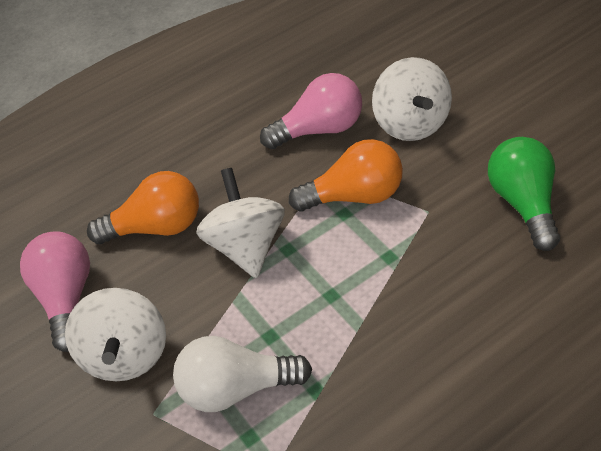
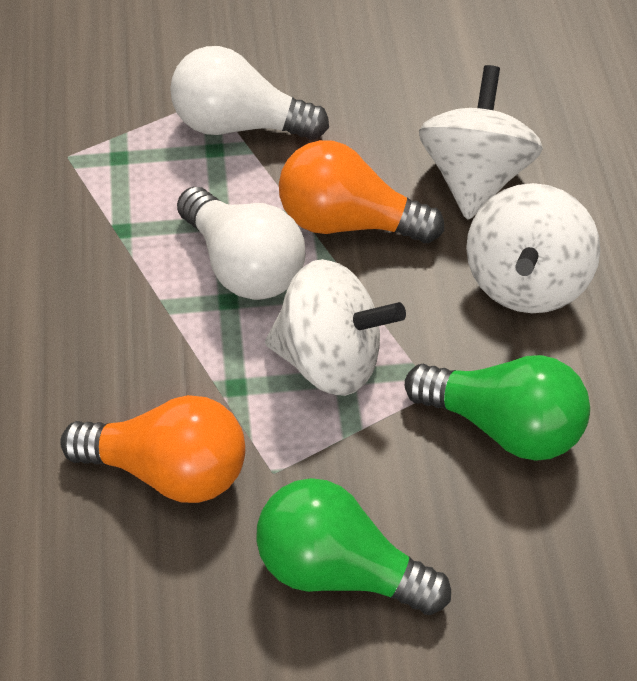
green light bulb: 1 -> 2
pink light bulb: 2 -> 0
white light bulb: 1 -> 2

